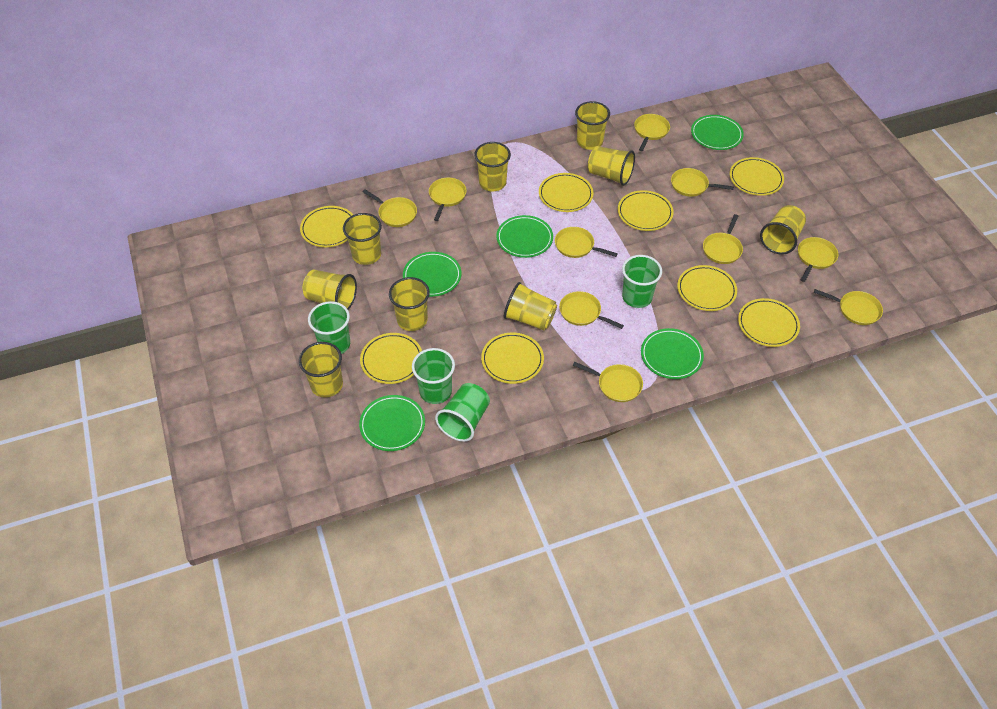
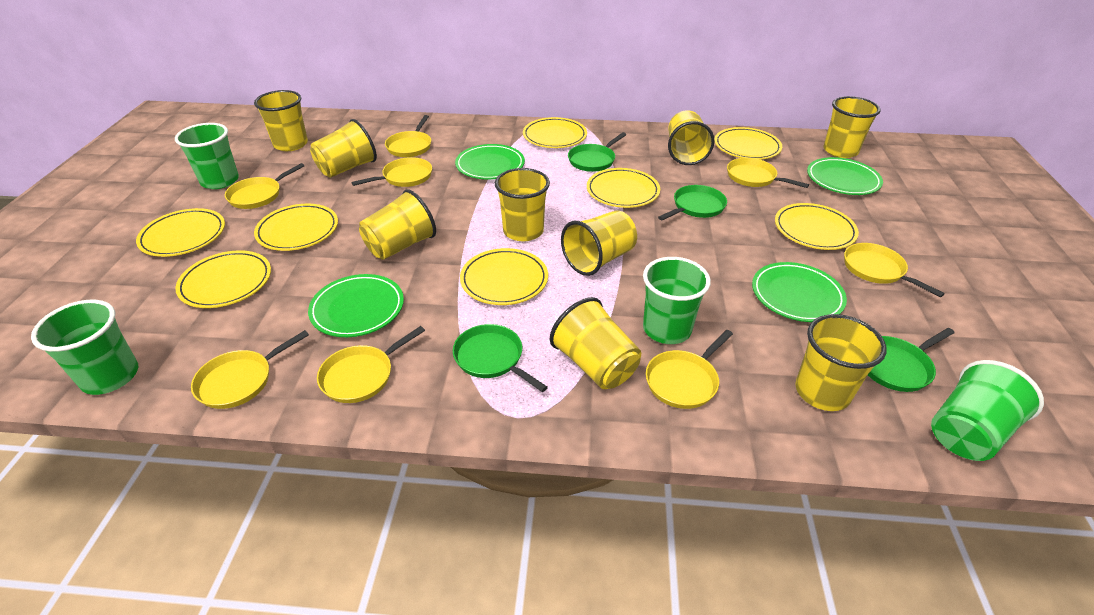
green pan: 0 -> 4
green plate: 5 -> 4
yellow pan: 10 -> 8

